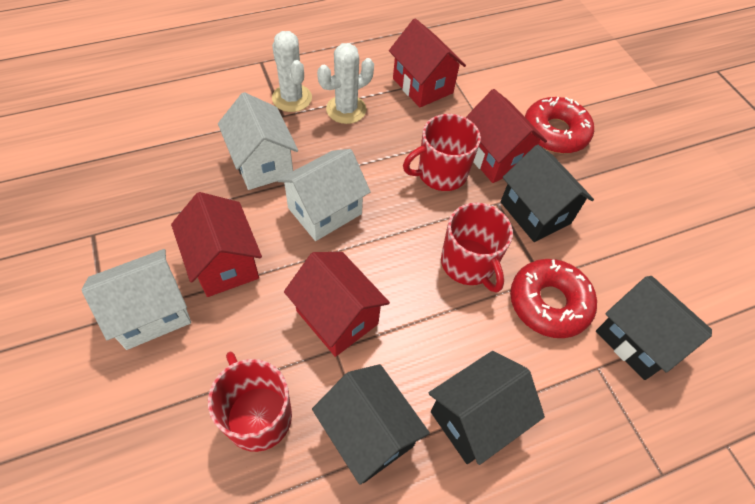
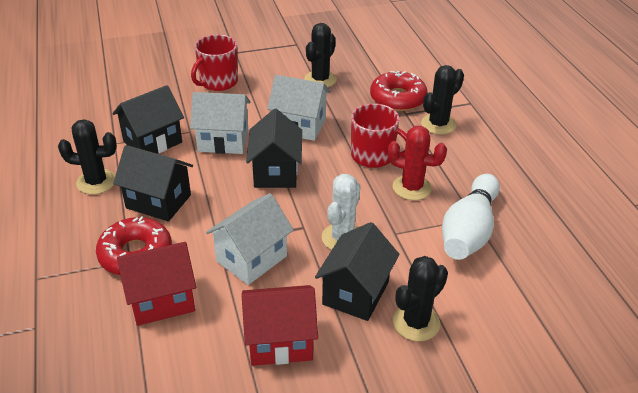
black cactus: 0 -> 4
red cactus: 0 -> 1
red house: 4 -> 2
red mug: 3 -> 2
white bowling pin: 0 -> 1
white cactus: 2 -> 1

